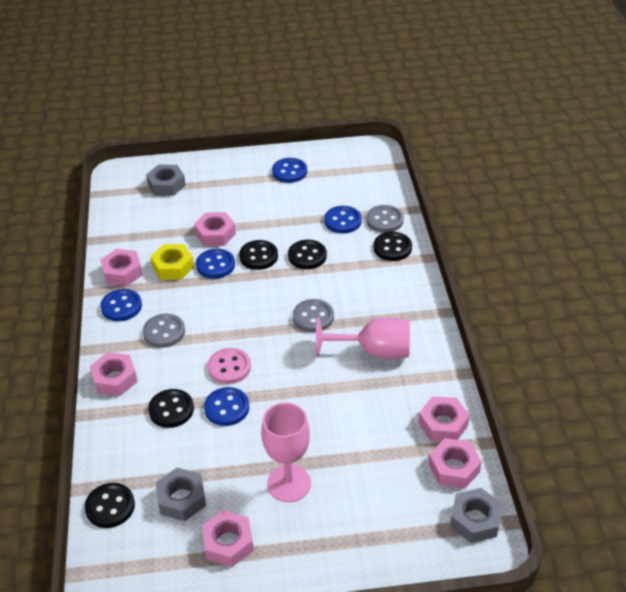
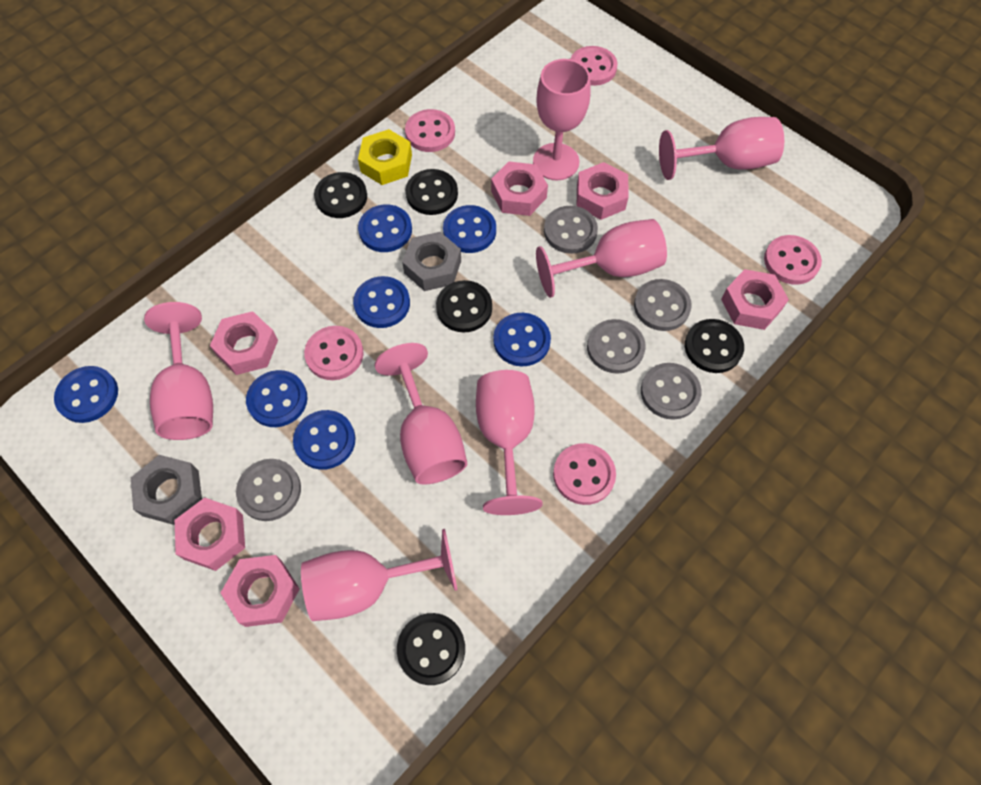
blue button: 5 -> 7
grey button: 3 -> 5
grey nut: 3 -> 2
pink button: 1 -> 5
pink goblet: 2 -> 7

